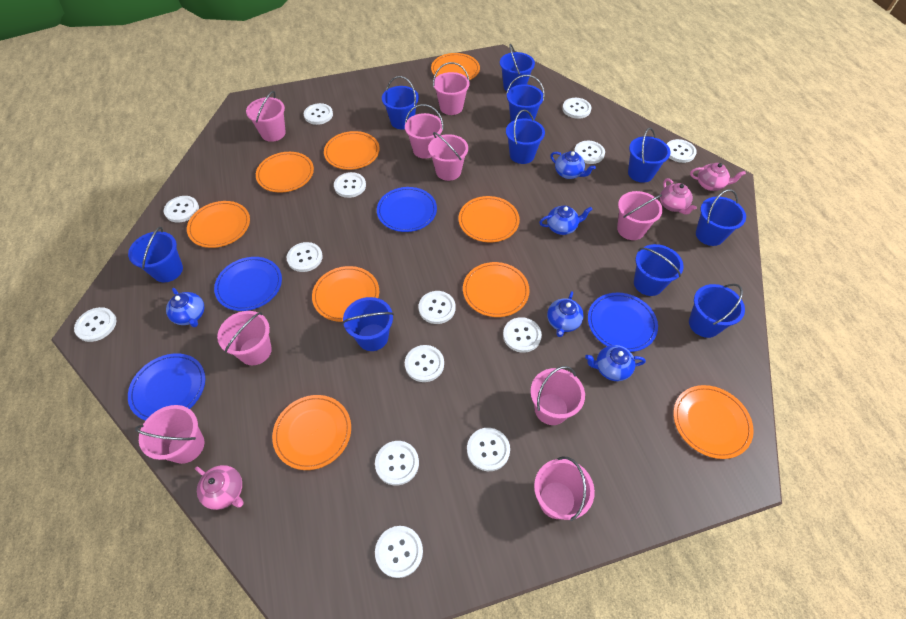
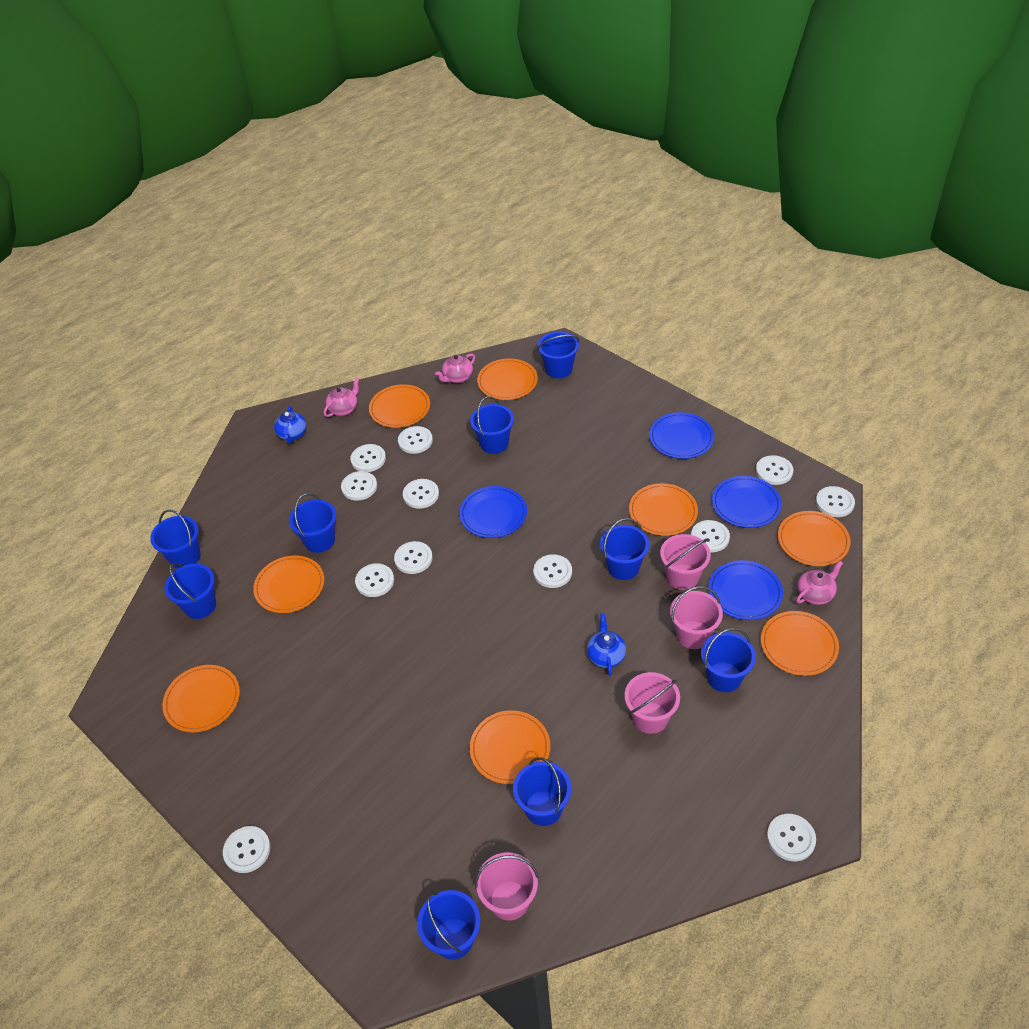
blue bucket: 10 -> 9
blue teapot: 5 -> 2
orange plate: 9 -> 8
pink bucket: 9 -> 4
white button: 14 -> 12

